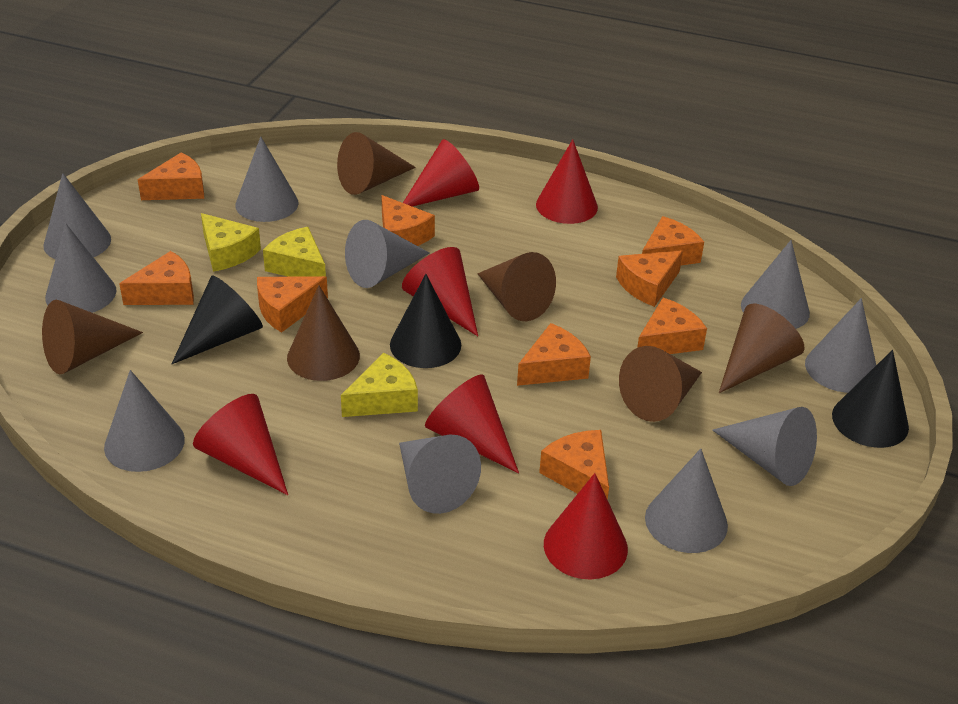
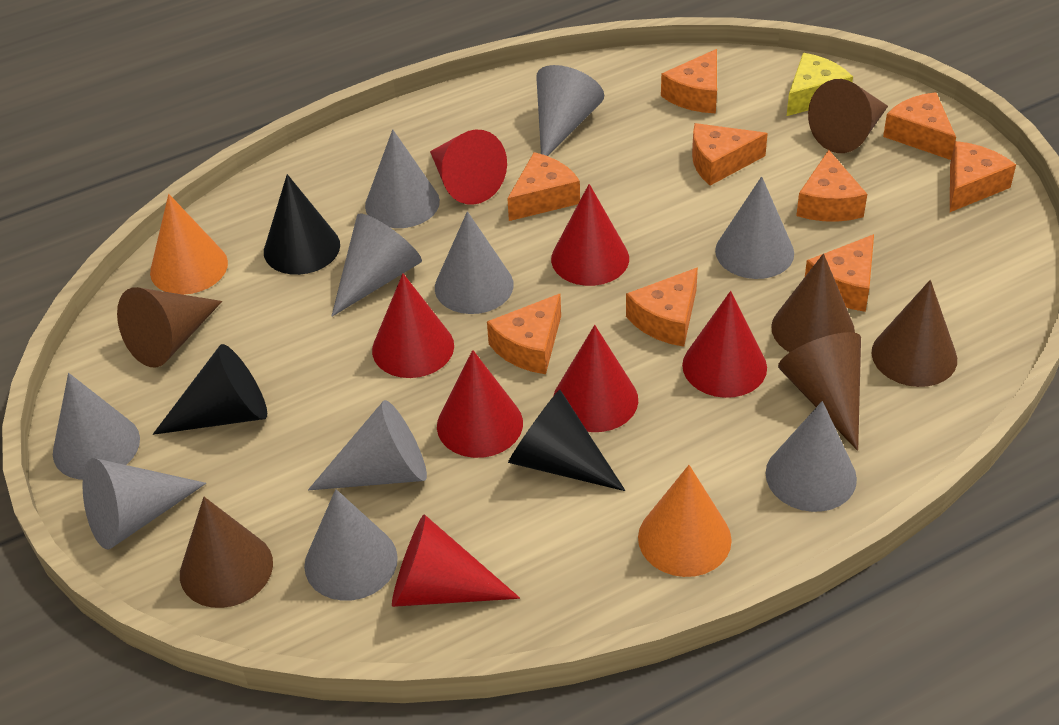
orange cone: 0 -> 2
red cone: 6 -> 7
yellow cheese: 3 -> 1

